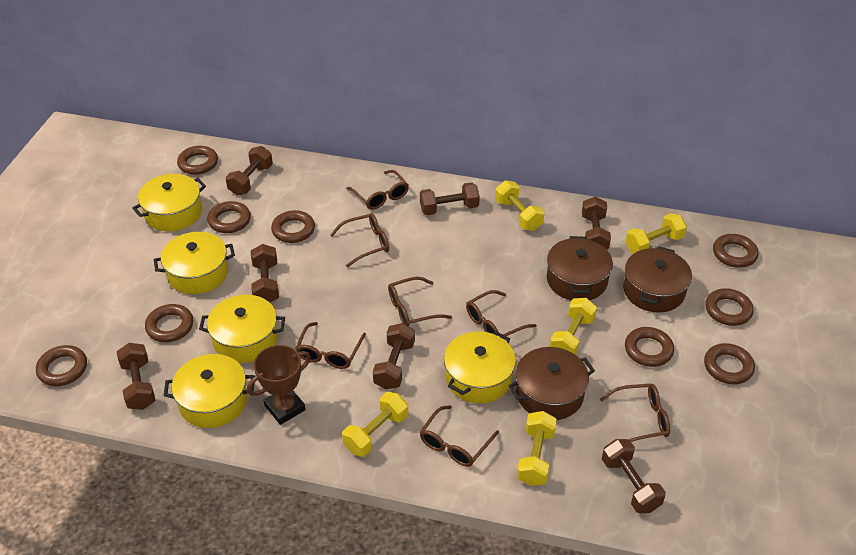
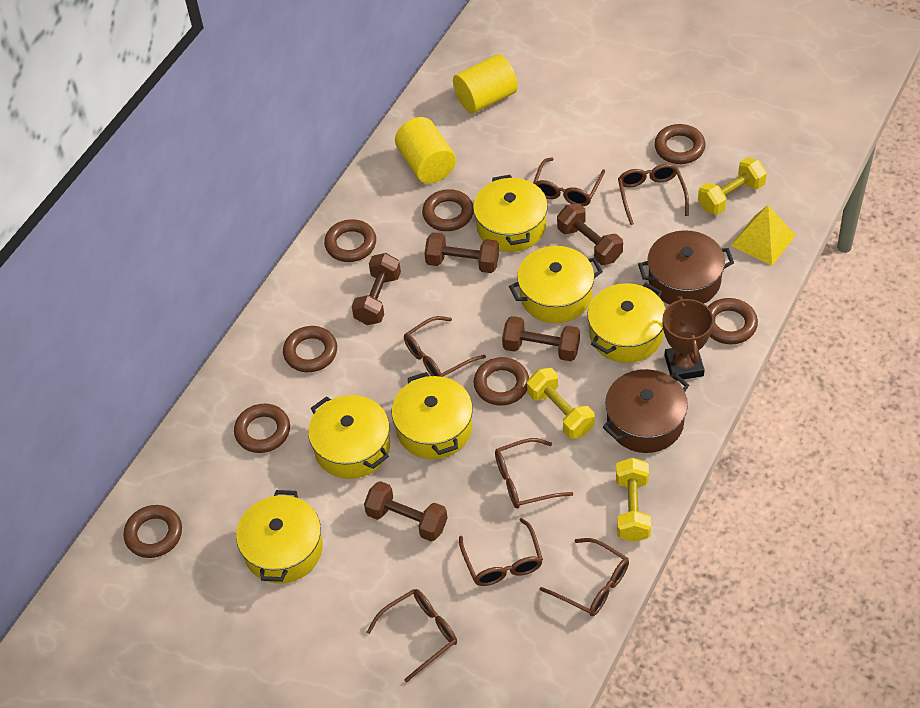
brown dumbbell: 7 -> 5
brown pot: 3 -> 2
brown ring: 9 -> 8
yellow cylinder: 0 -> 2
yellow dumbbell: 5 -> 3
yellow pot: 5 -> 6
yellow pyramid: 0 -> 1

